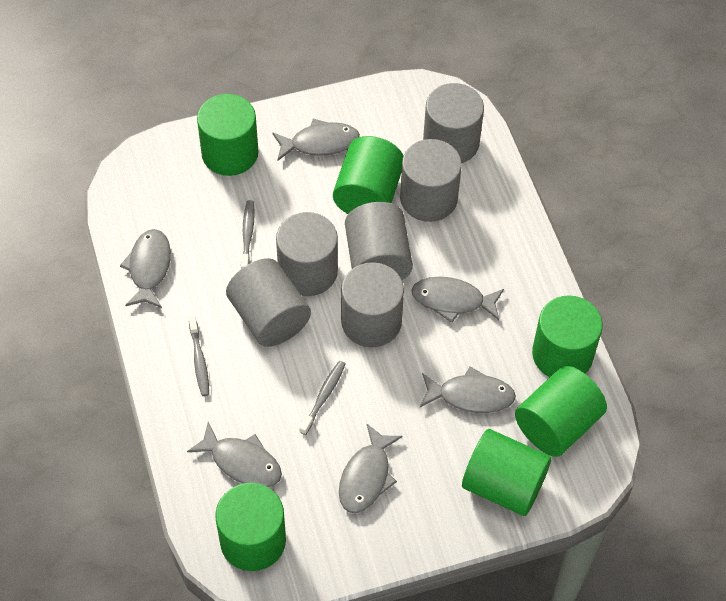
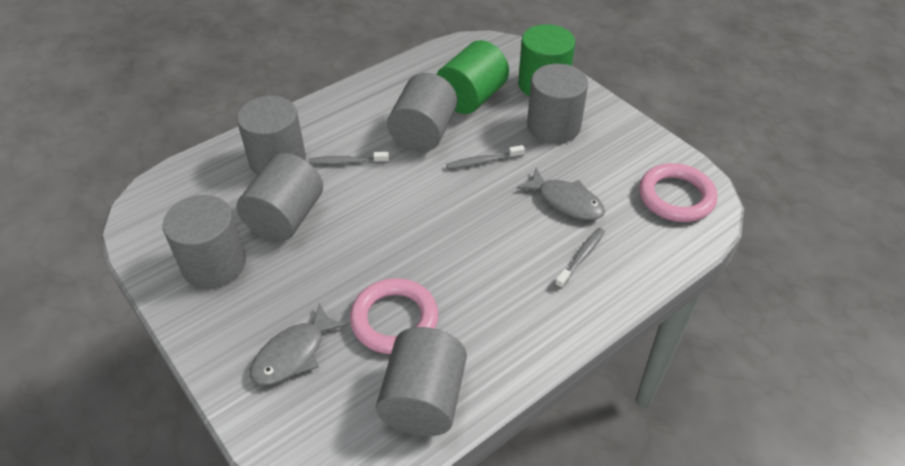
green cylinder: 6 -> 2
grey fish: 6 -> 2
pink ring: 0 -> 2

